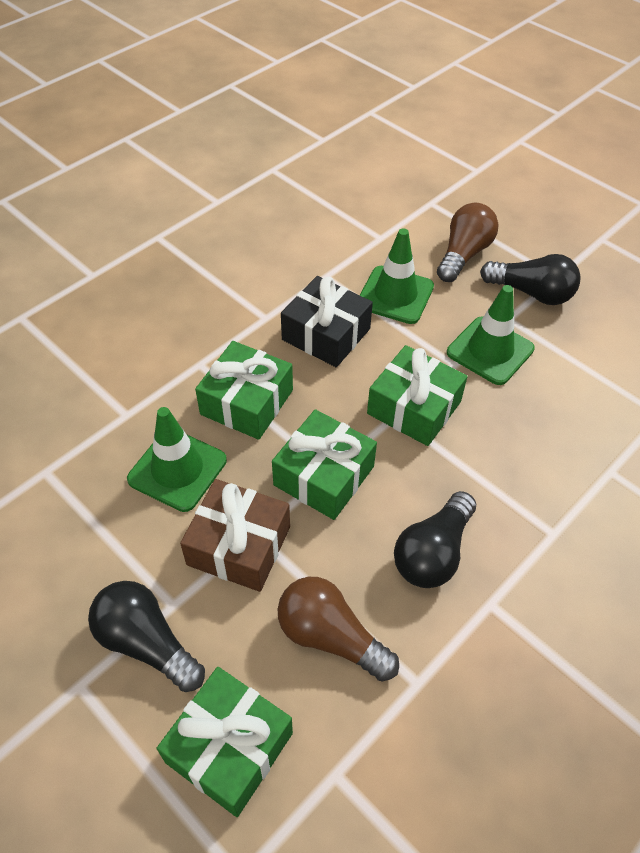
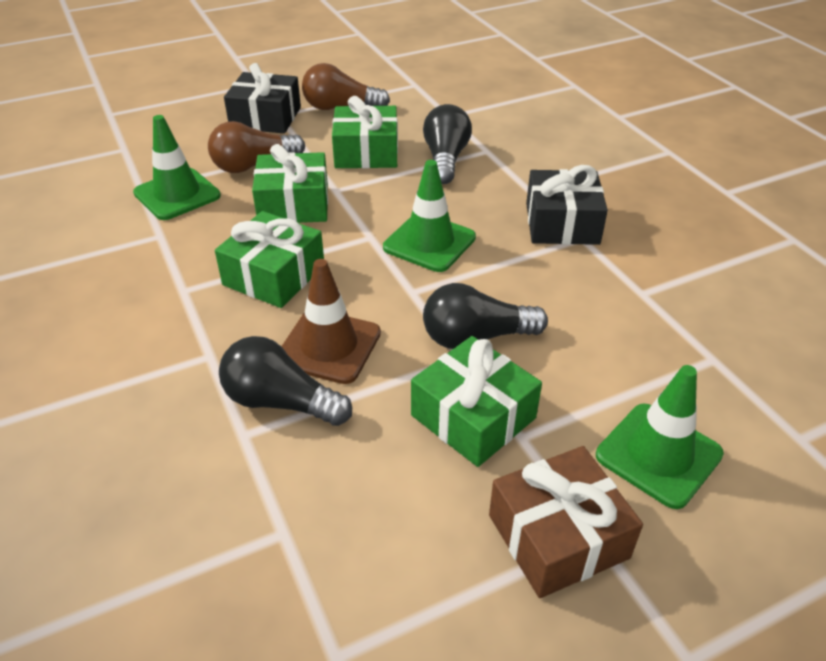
black gift: 1 -> 2
brown traffic cone: 0 -> 1

